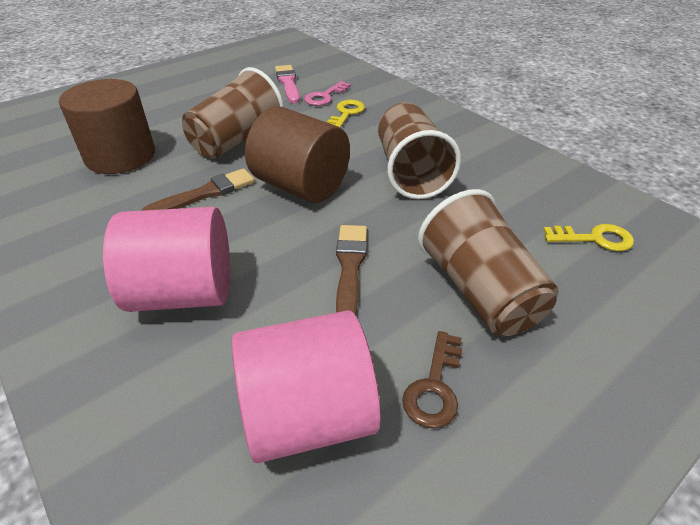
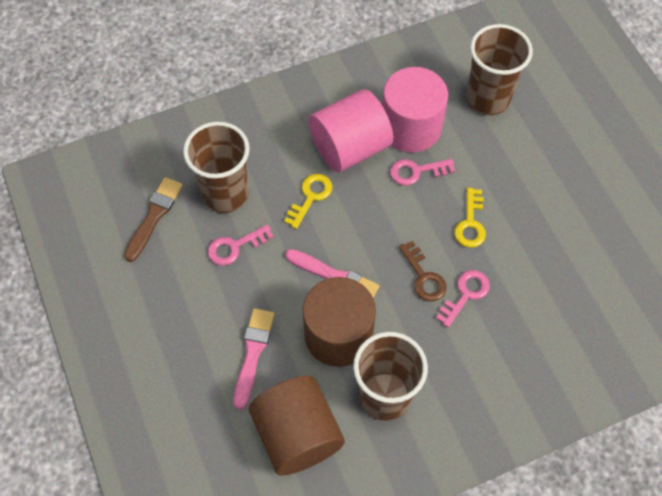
brown brush: 2 -> 1
pink brush: 1 -> 2
pink key: 1 -> 3

